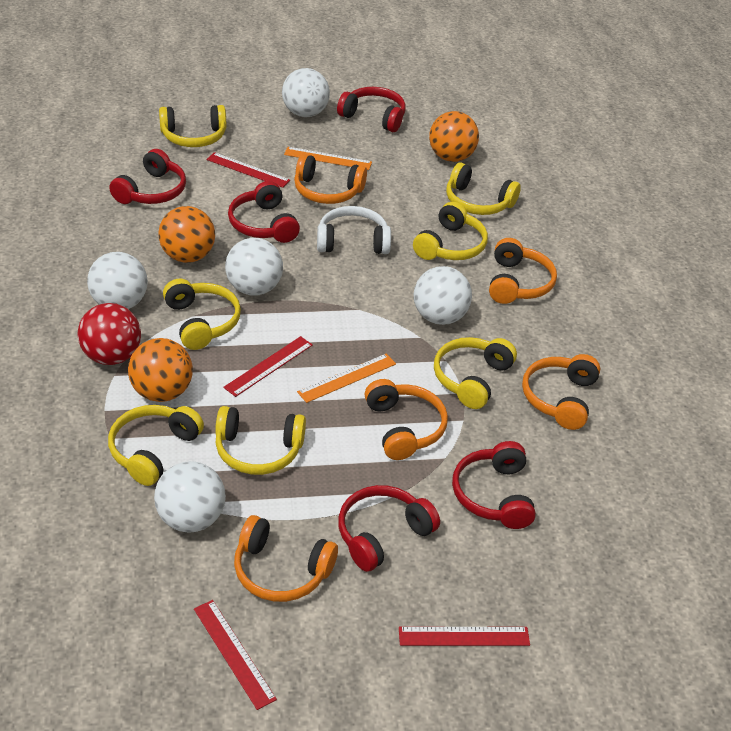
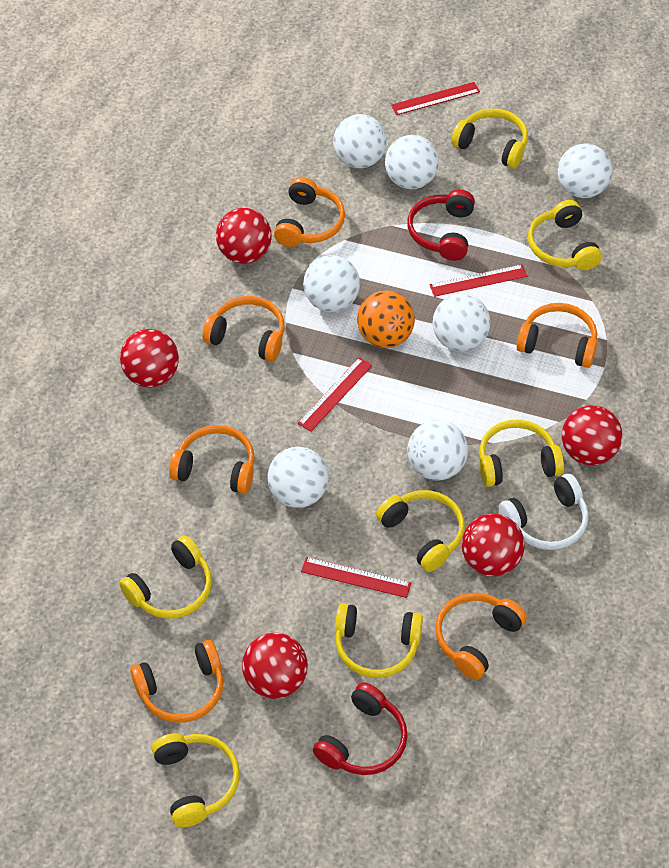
orange ball: 3 -> 1
orange headphones: 5 -> 6
orange ruler: 2 -> 0
red ball: 1 -> 5
red headphones: 5 -> 2
white ball: 5 -> 7

